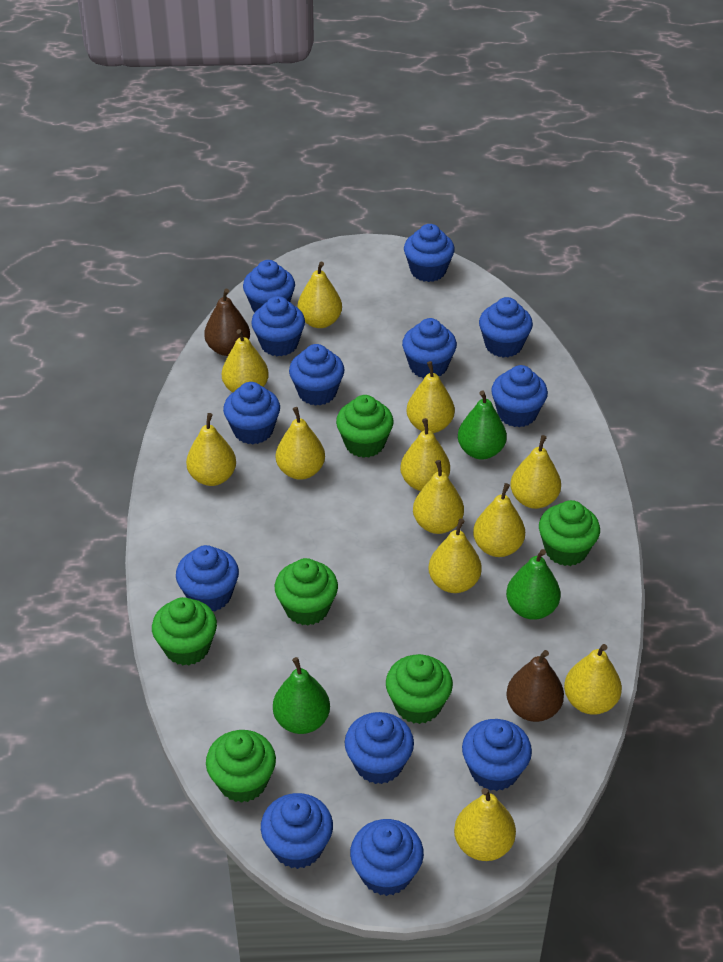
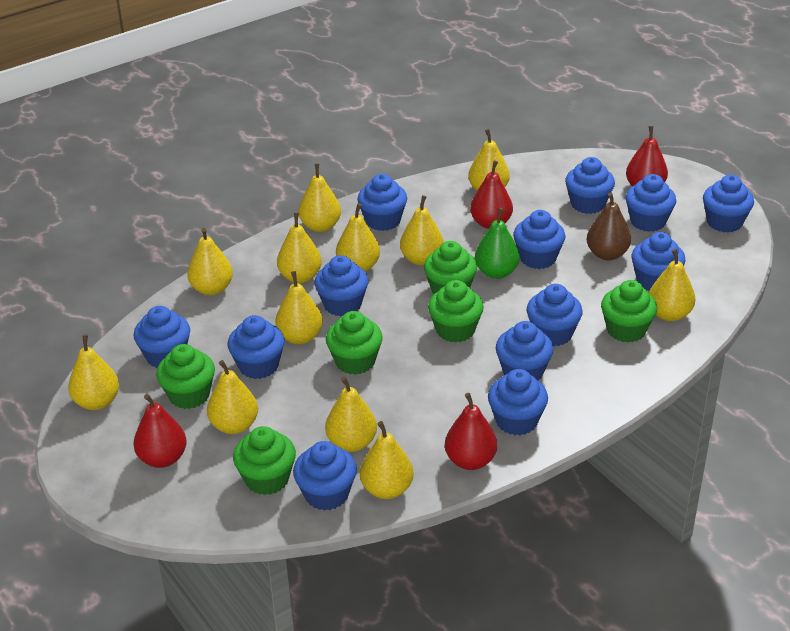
brown pear: 2 -> 1
green pear: 3 -> 1
red pear: 0 -> 4

